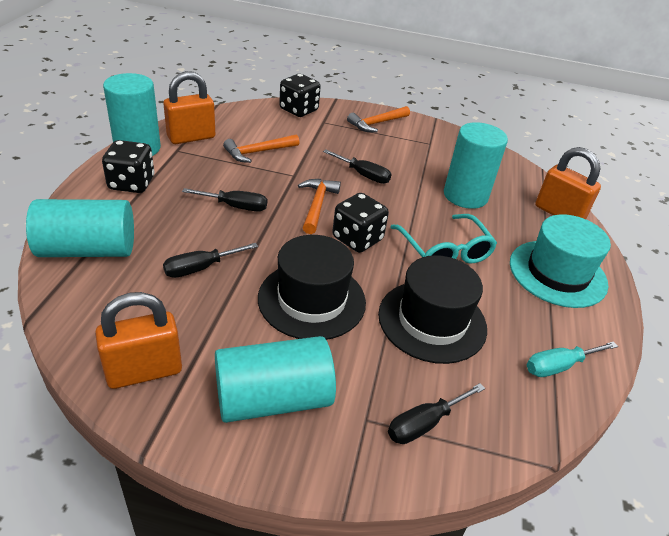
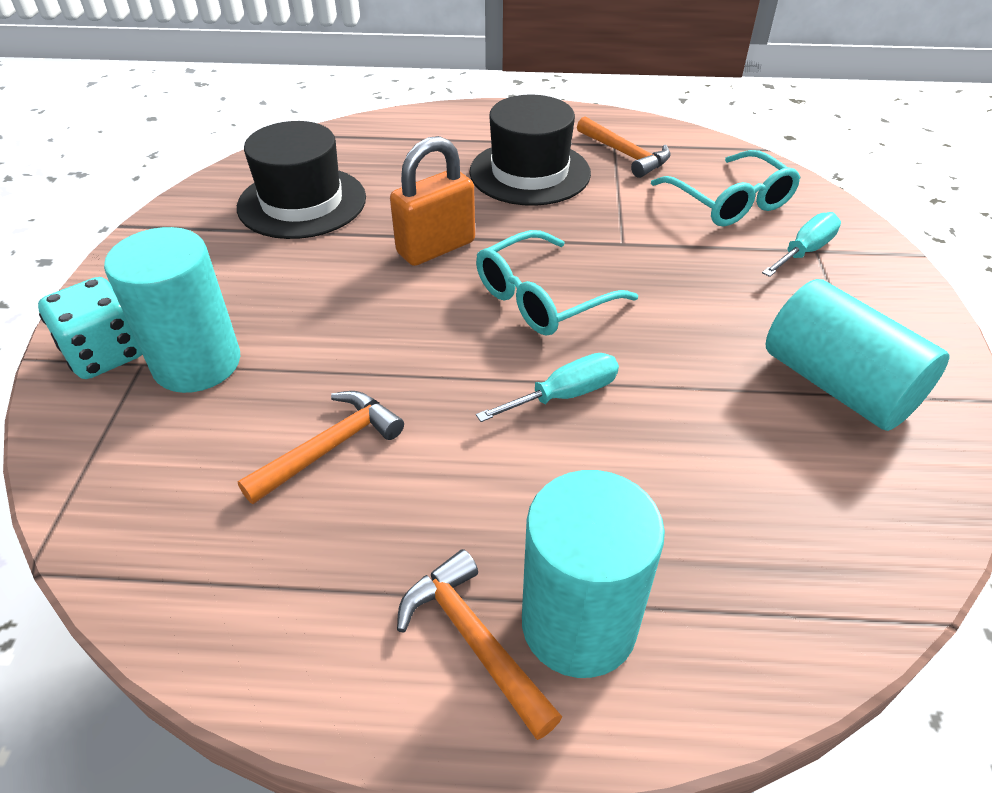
black dice: 3 -> 0
black screwdriver: 4 -> 0
orange padlock: 3 -> 1
turquoise cylinder: 4 -> 3
turquoise dice: 0 -> 1
turquoise glasses: 1 -> 2
turquoise hat: 1 -> 0
turquoise screwdriver: 1 -> 2

